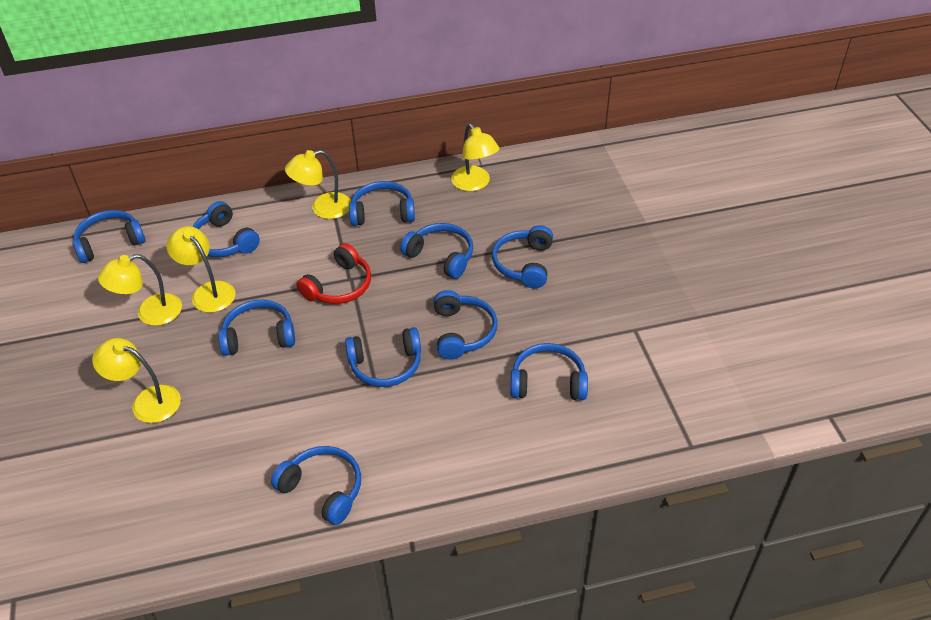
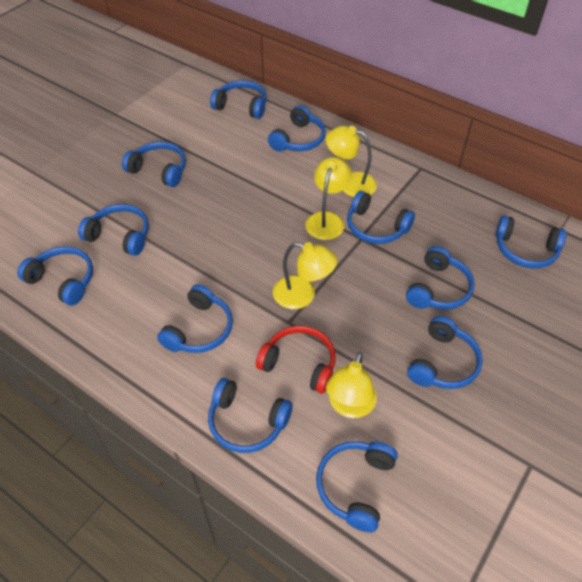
blue headphones: 10 -> 12
yellow lamp: 5 -> 4

